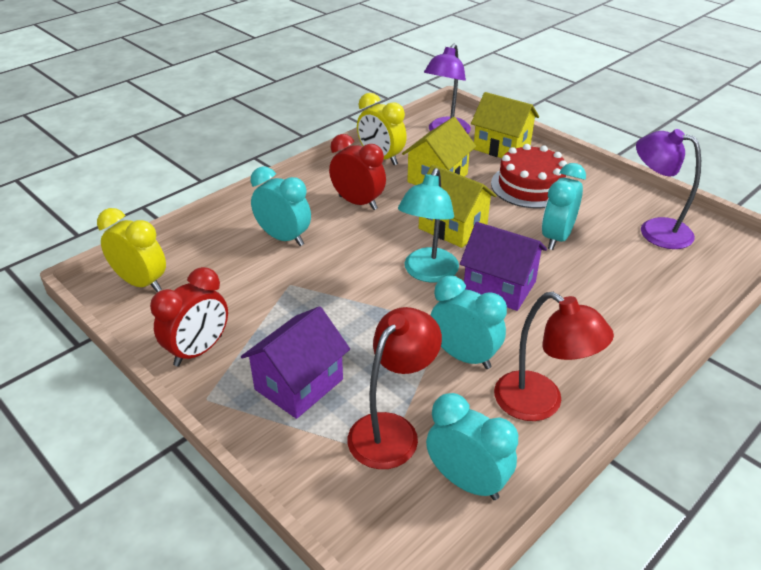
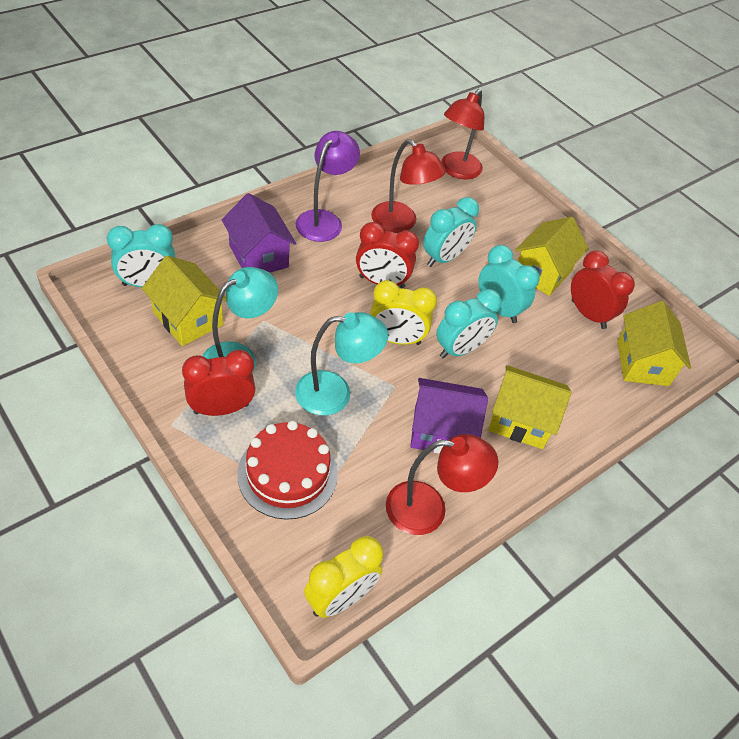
purple lamp: 2 -> 1
red clock: 2 -> 3
red lamp: 2 -> 3
turquoise lamp: 1 -> 2
yellow house: 3 -> 4

